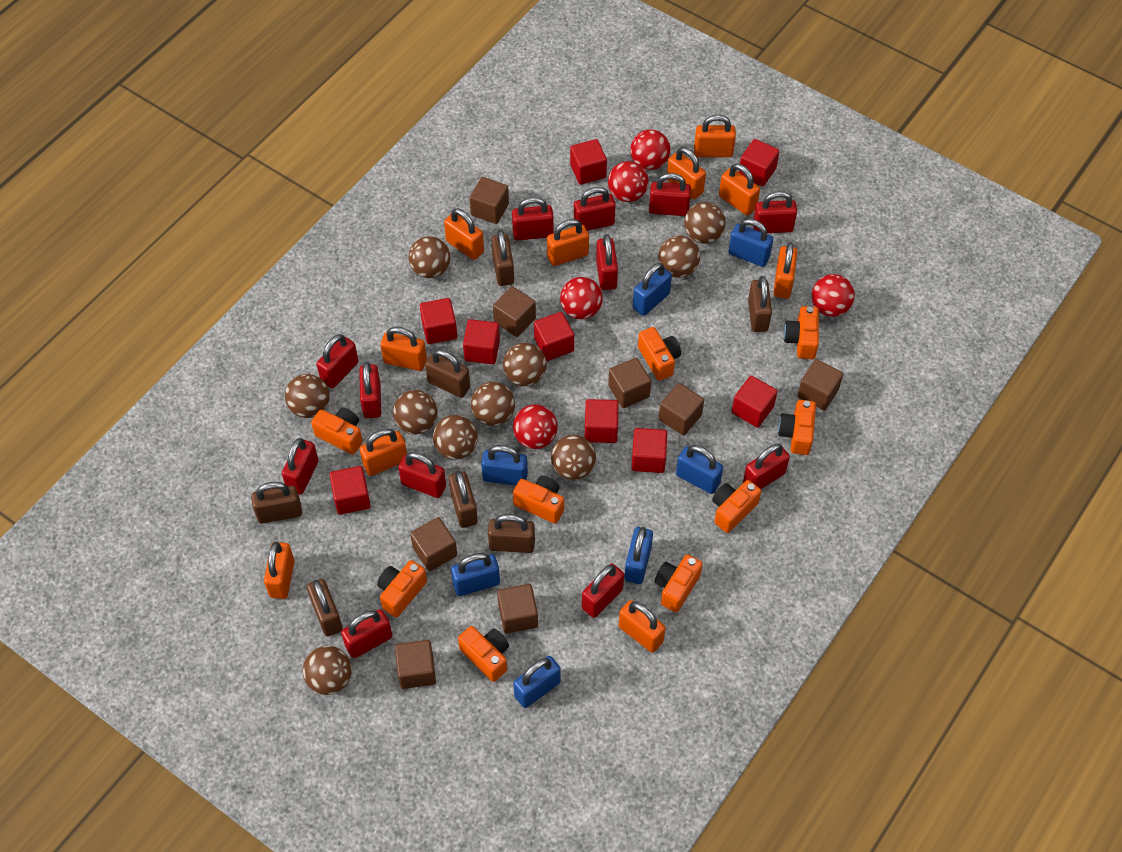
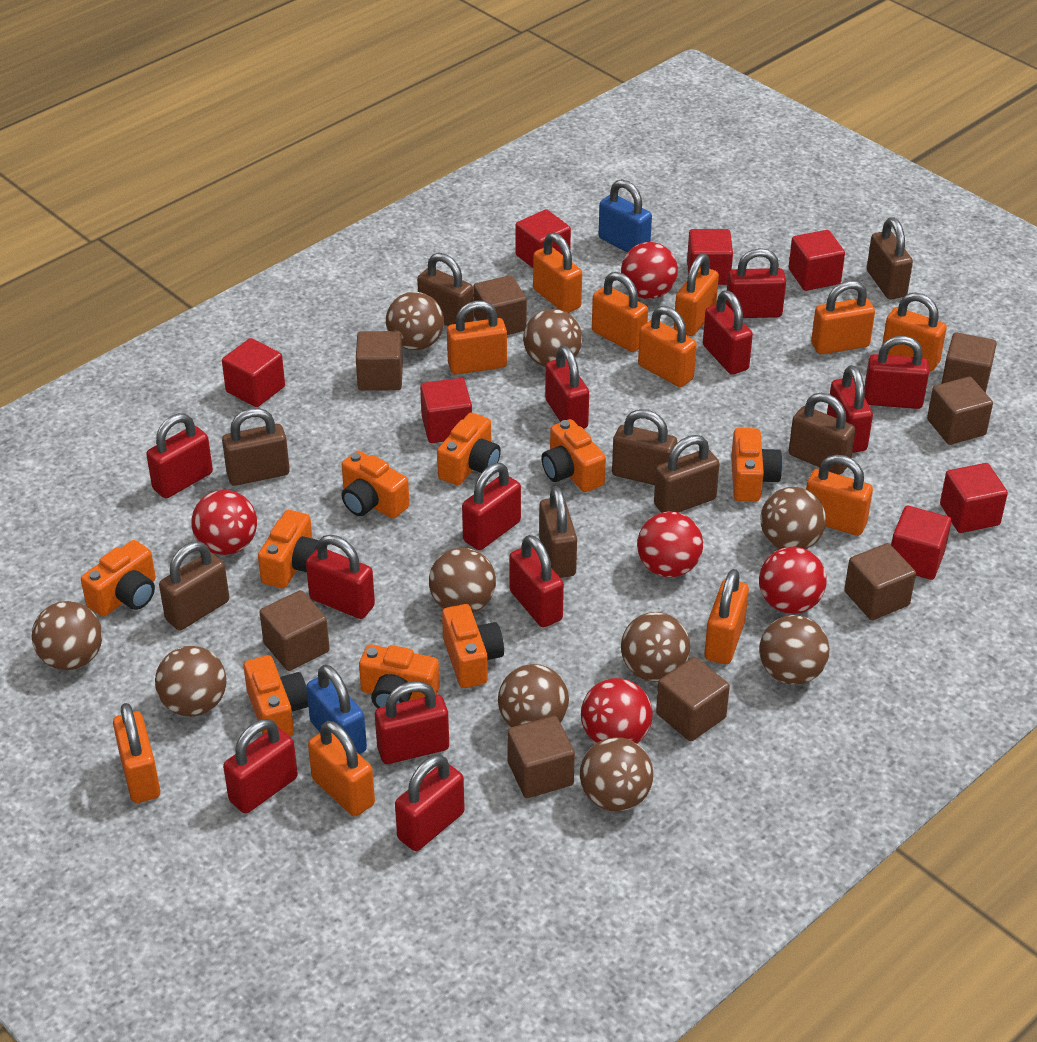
blue padlock: 7 -> 2
brown padlock: 7 -> 8
orange padlock: 10 -> 11
red cube: 9 -> 7

